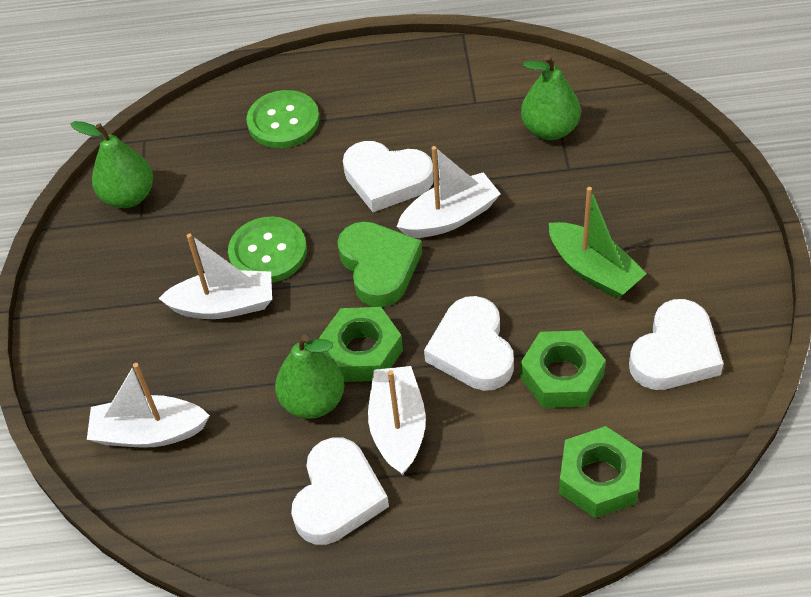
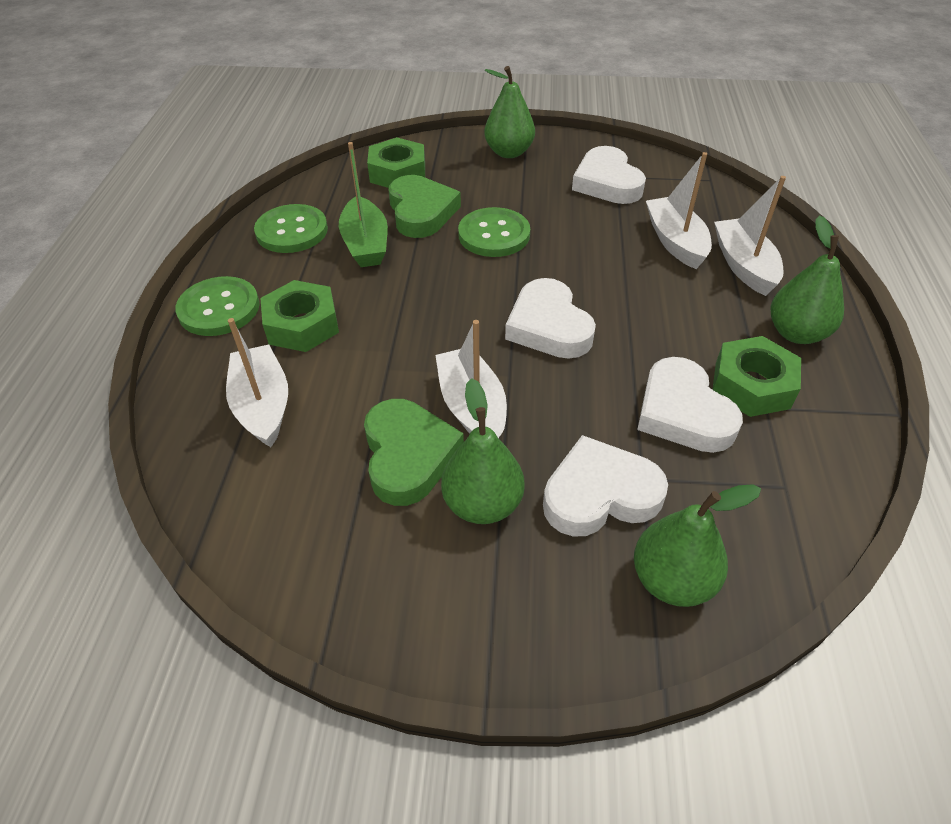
green button: 2 -> 3
green heart: 1 -> 2
green pear: 3 -> 4

